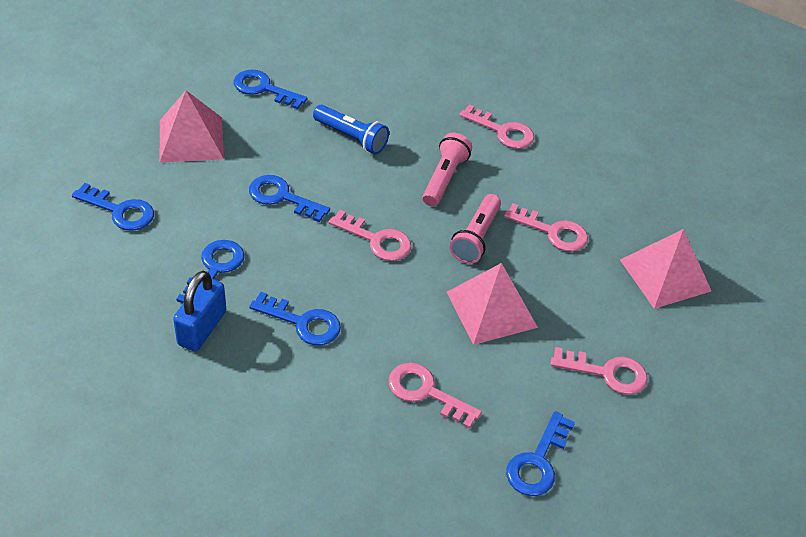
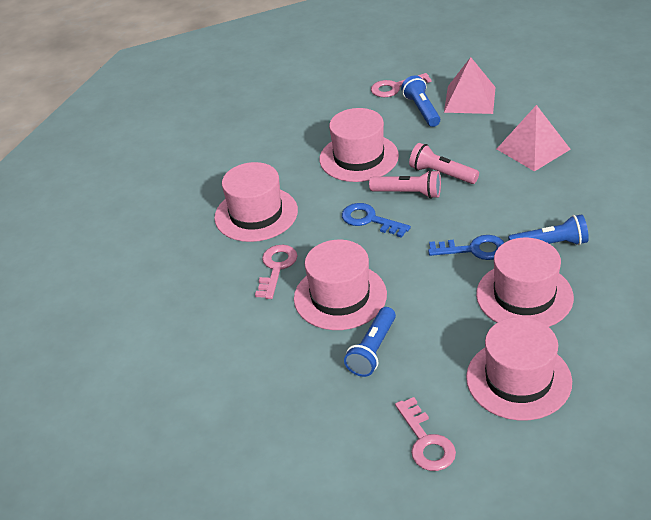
blue flashlight: 1 -> 3
blue key: 6 -> 2
blue padlock: 1 -> 0
pink hat: 0 -> 5
pink key: 5 -> 3
pink pyramid: 3 -> 2

